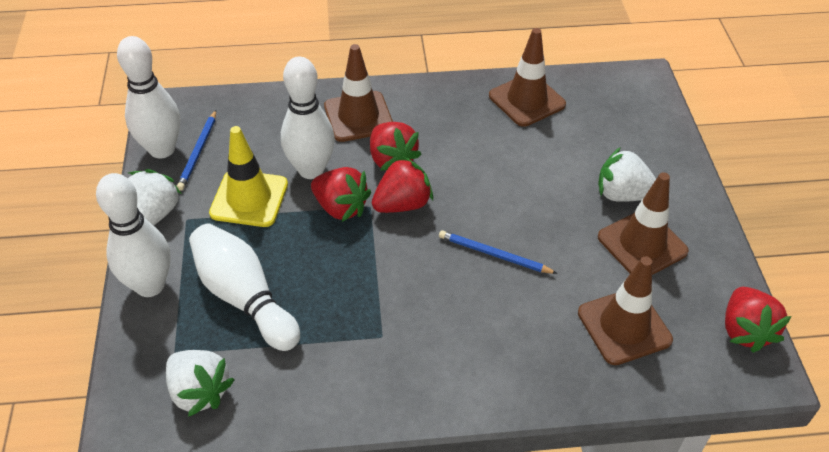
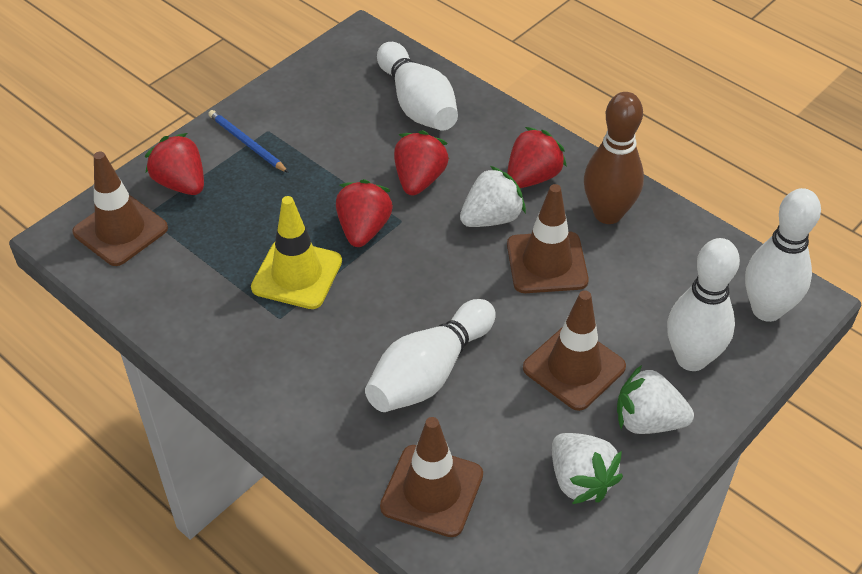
blue pencil: 2 -> 1
brown bowling pin: 0 -> 1

